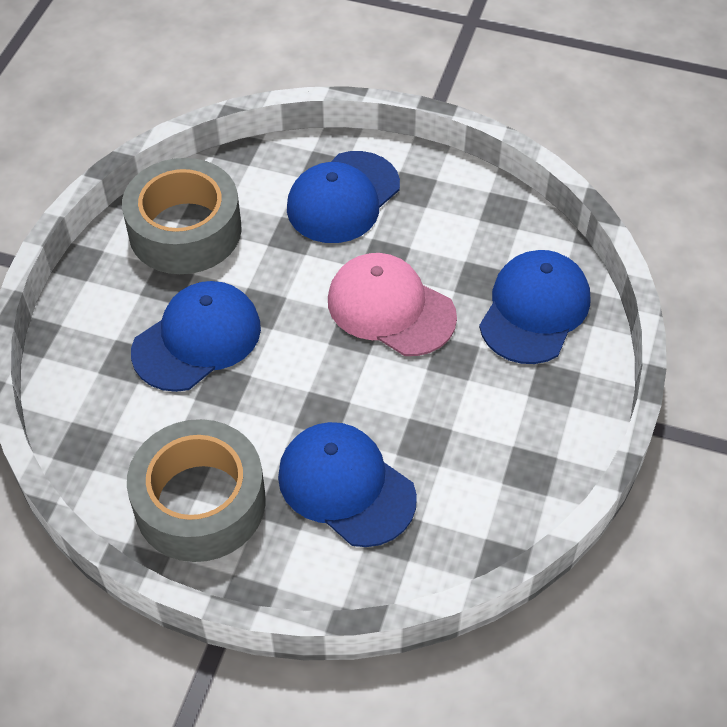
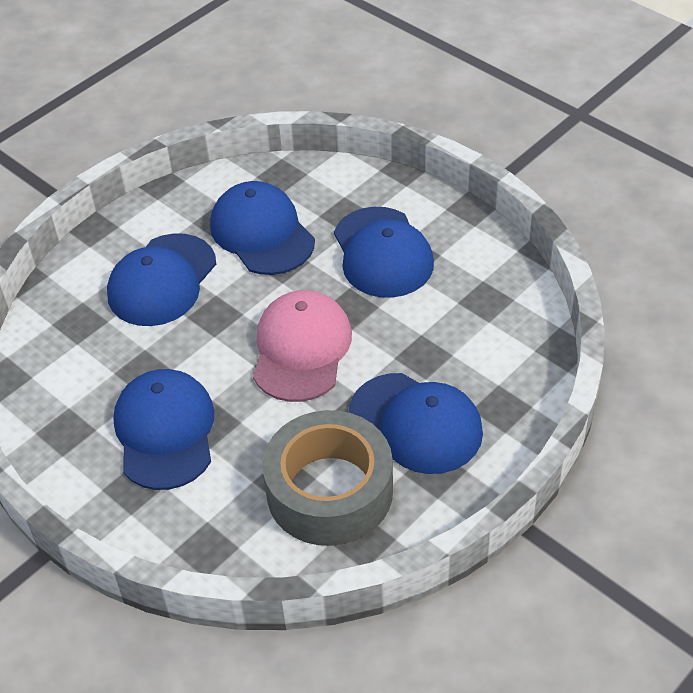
blue cap: 4 -> 5
grey tape: 2 -> 1

